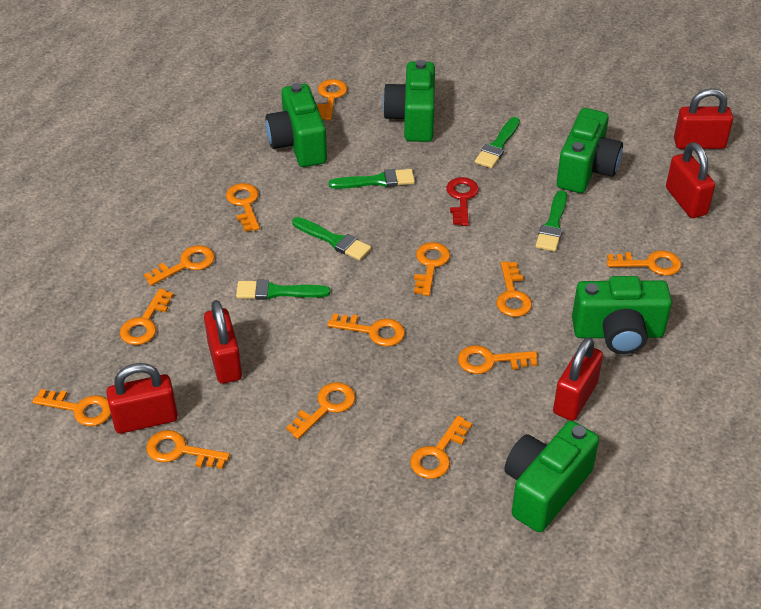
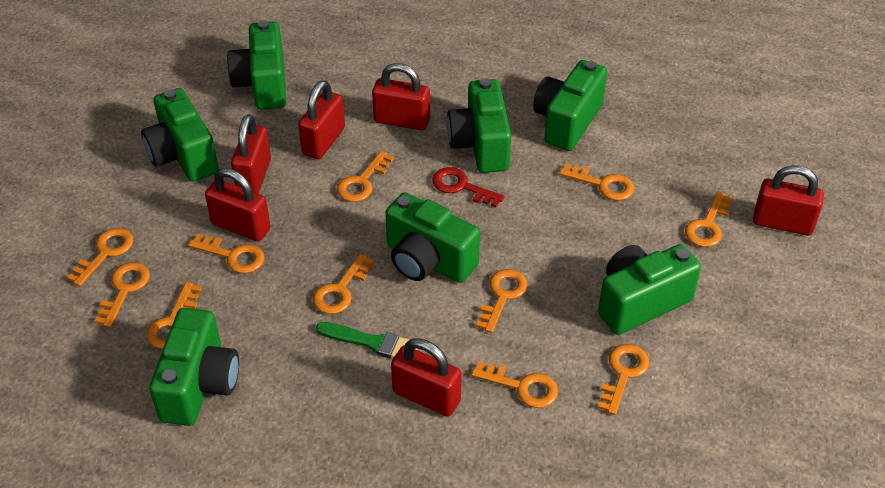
green brush: 5 -> 1
green camera: 5 -> 7
orange key: 13 -> 11
red padlock: 5 -> 6

